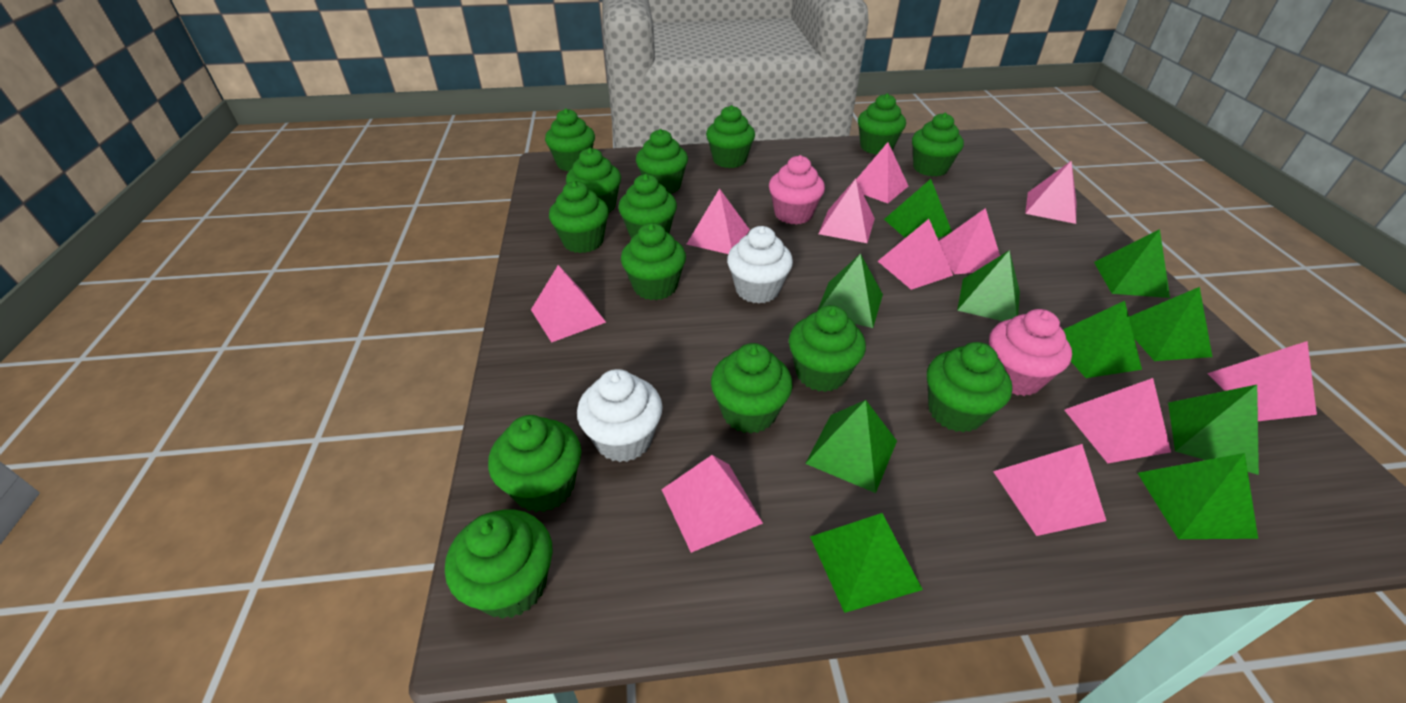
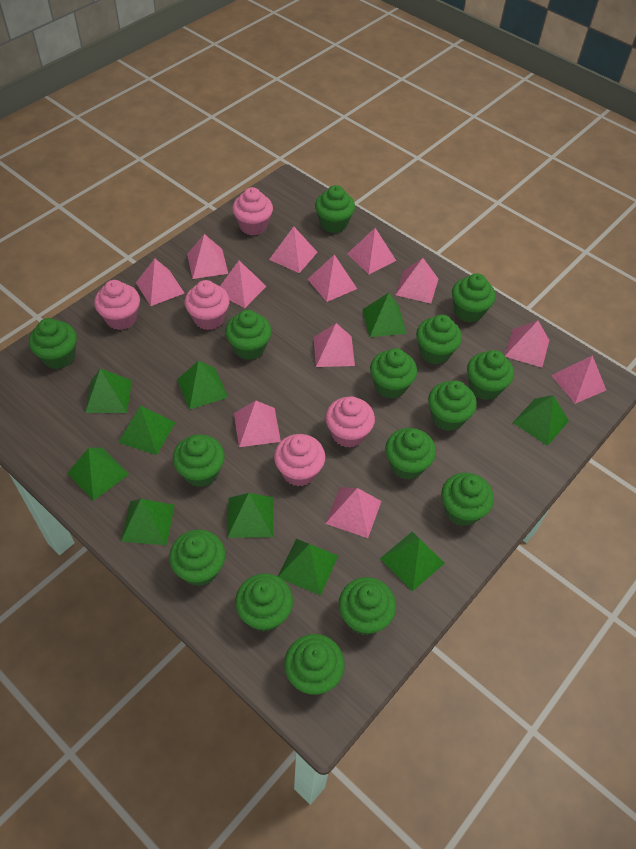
green cupcake: 14 -> 15
pink cupcake: 2 -> 5
pink pyramid: 11 -> 12
white cupcake: 2 -> 0

